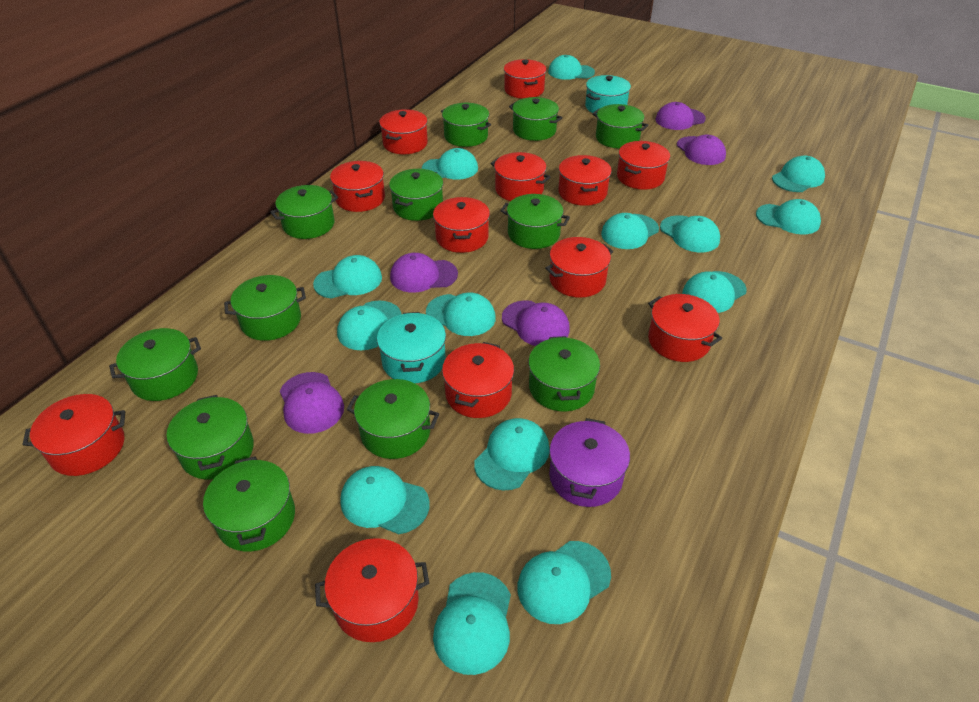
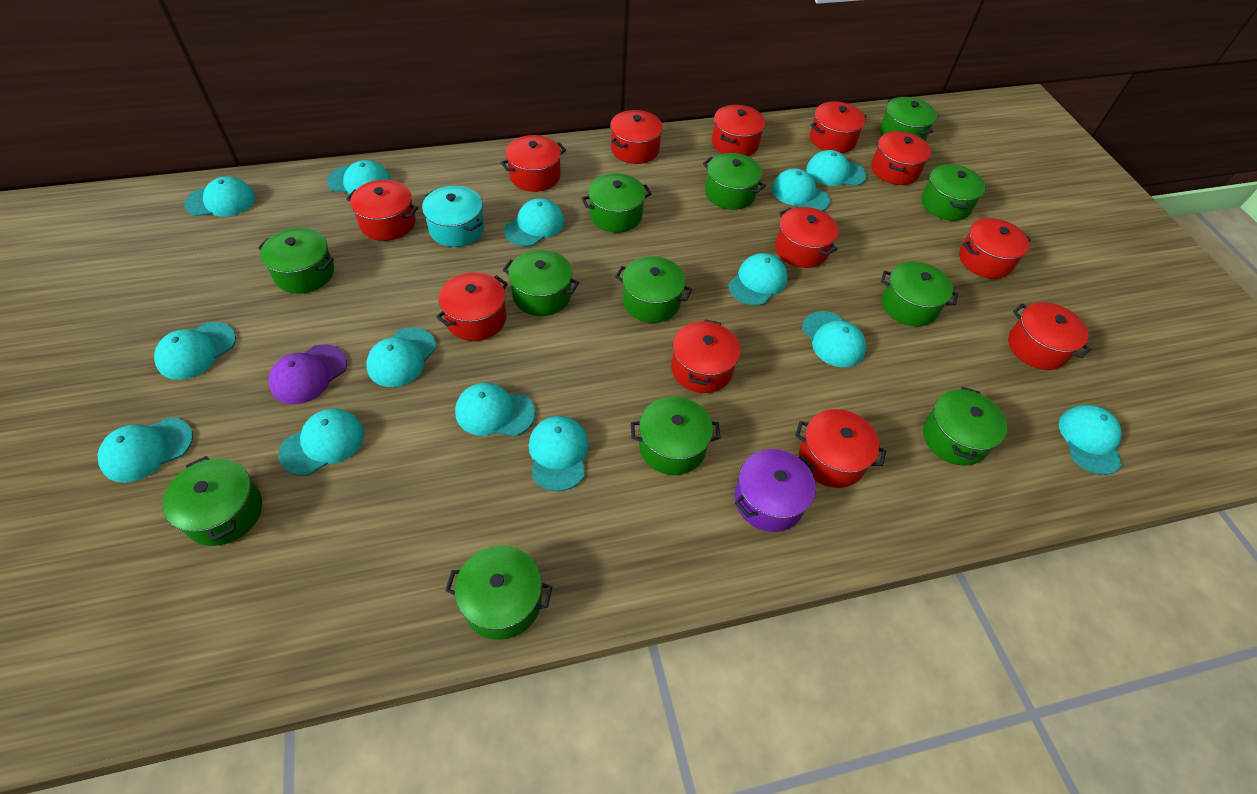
purple cap: 5 -> 1
turquoise pot: 2 -> 1

